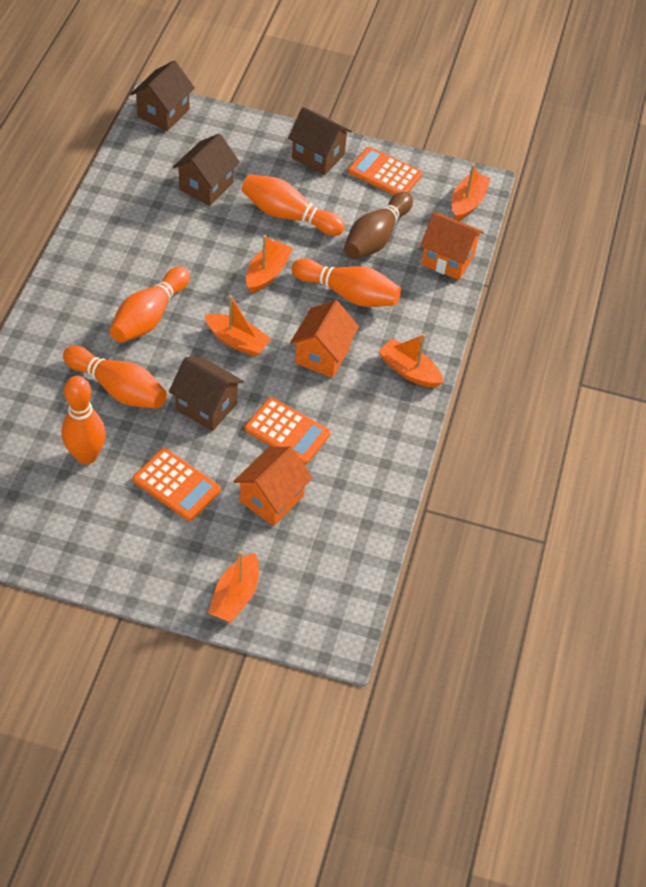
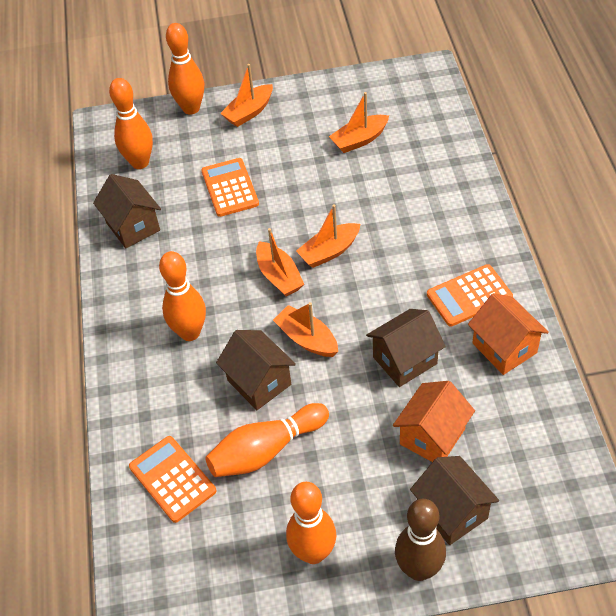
orange house: 3 -> 2

